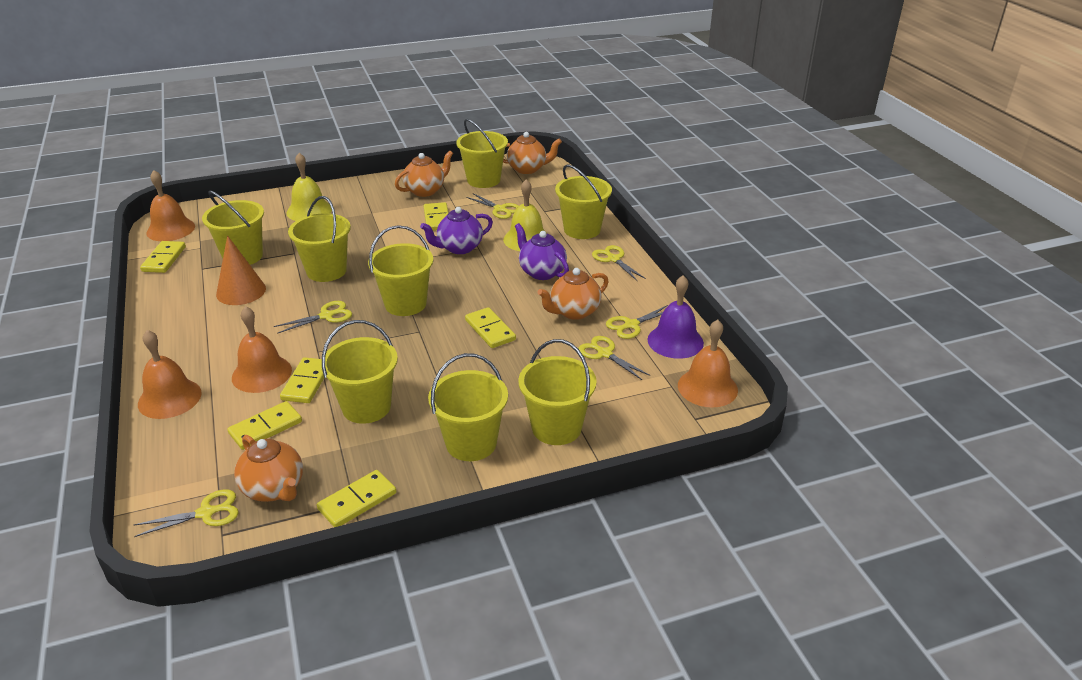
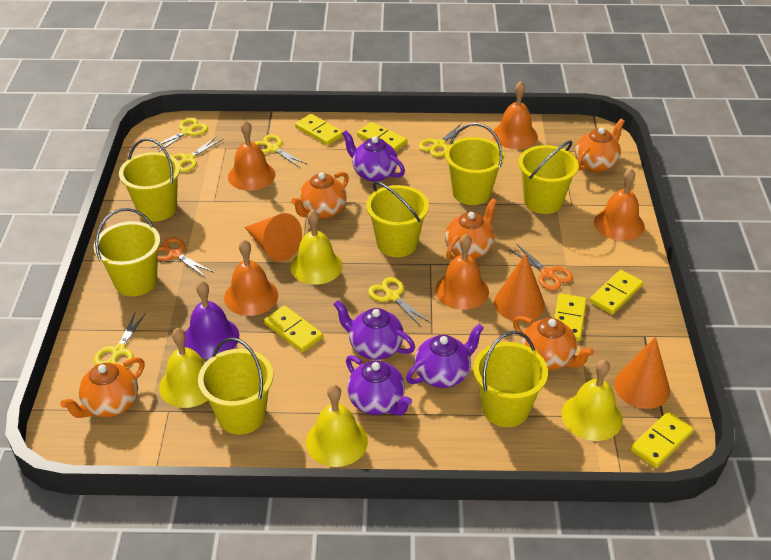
orange bell: 4 -> 5
orange cone: 1 -> 3
orange scissors: 0 -> 2
orange teapot: 4 -> 5
purple teapot: 2 -> 4
yellow bell: 2 -> 4
yellow bucket: 8 -> 7

